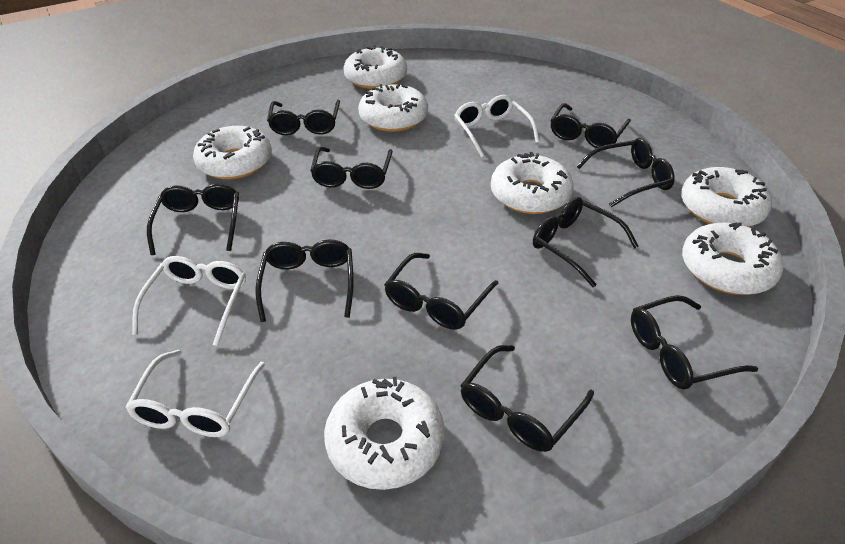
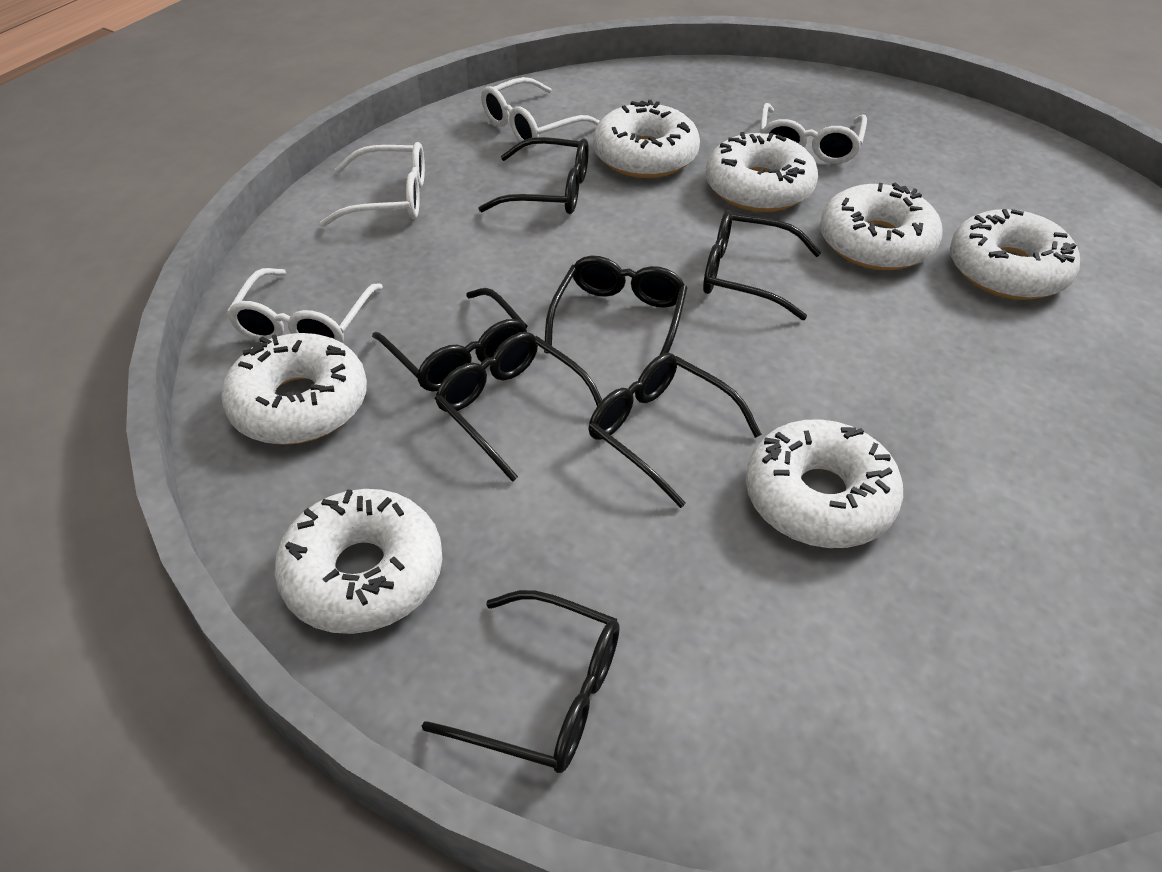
black glasses: 10 -> 7
white glasses: 3 -> 4

